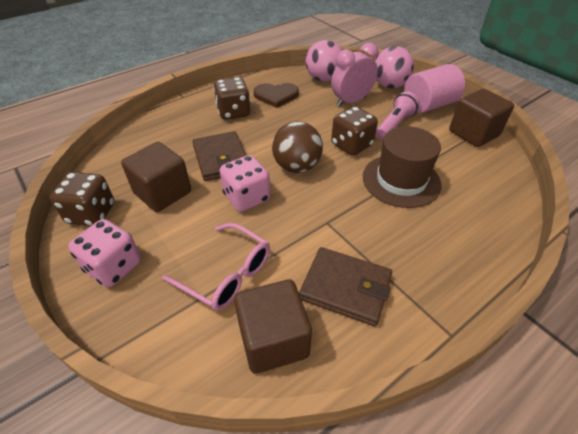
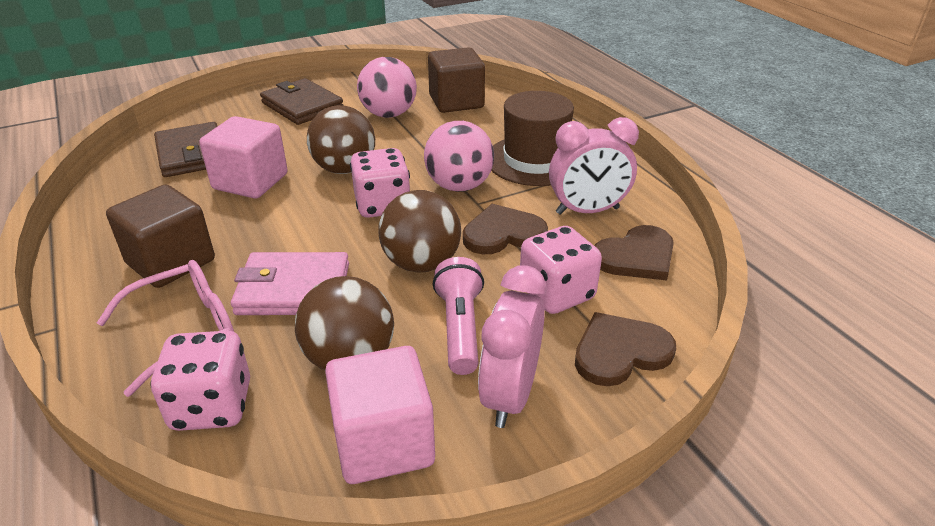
brown ball: 1 -> 3
brown cube: 3 -> 2
brown dice: 3 -> 0
brown heart: 1 -> 3
pink clock: 1 -> 2
pink cube: 0 -> 2
pink cylinder: 1 -> 0
pink dice: 2 -> 3
pink wallet: 0 -> 1

